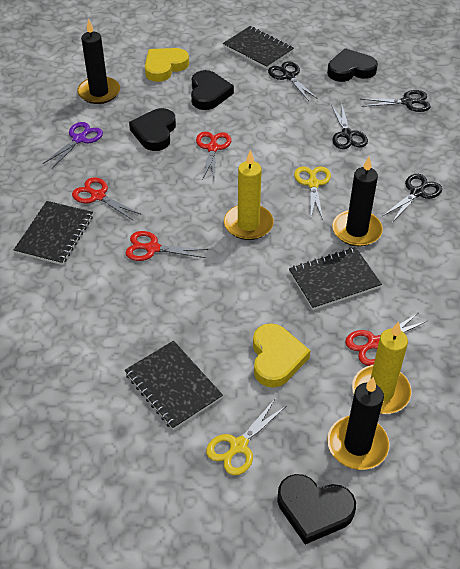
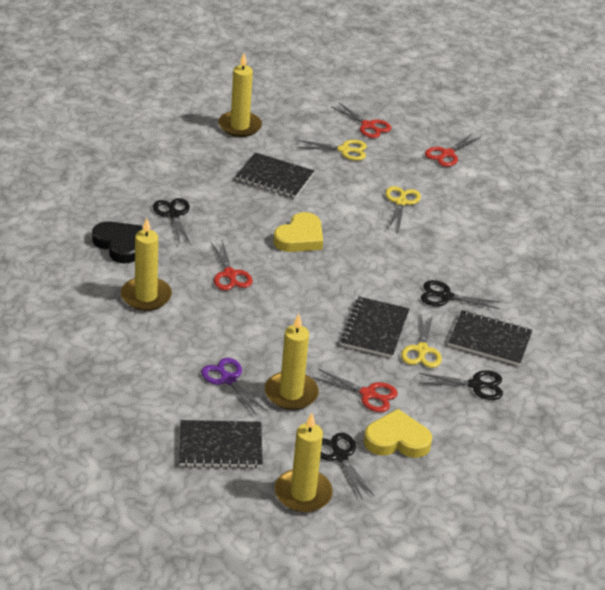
black candle: 3 -> 0
black heart: 4 -> 1
yellow candle: 2 -> 4
yellow scissors: 2 -> 3

